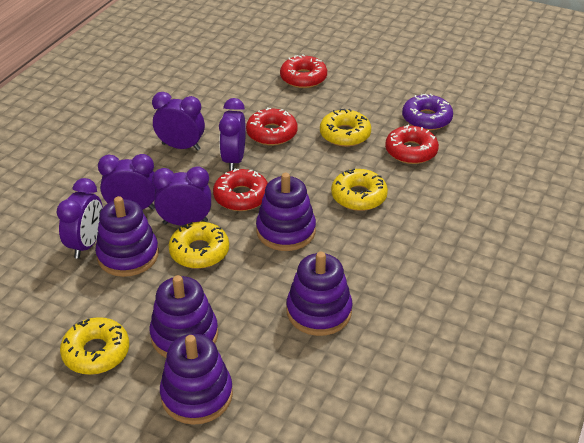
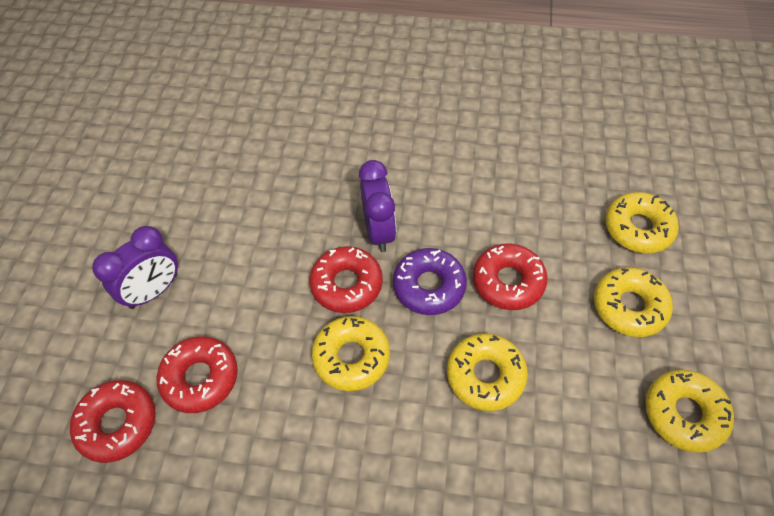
purple clock: 5 -> 2
purple stacking toy: 5 -> 0
yellow donut: 4 -> 5

